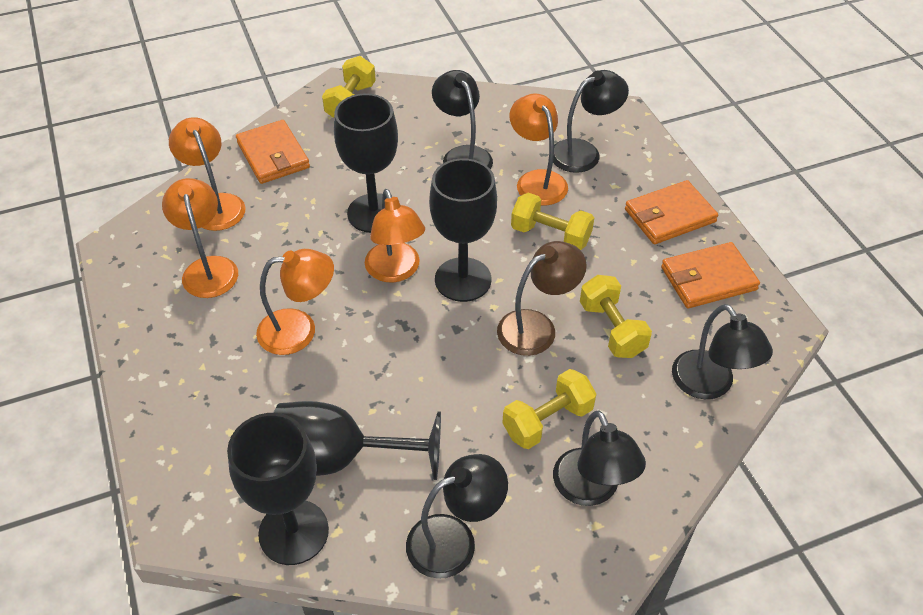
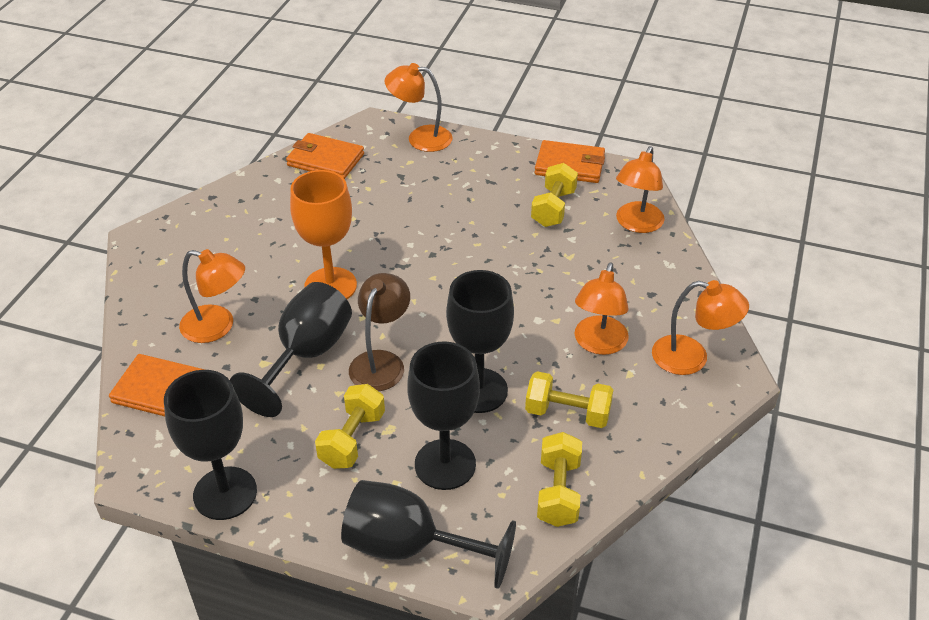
black goblet: 4 -> 5
black lamp: 5 -> 0
orange goblet: 0 -> 1

